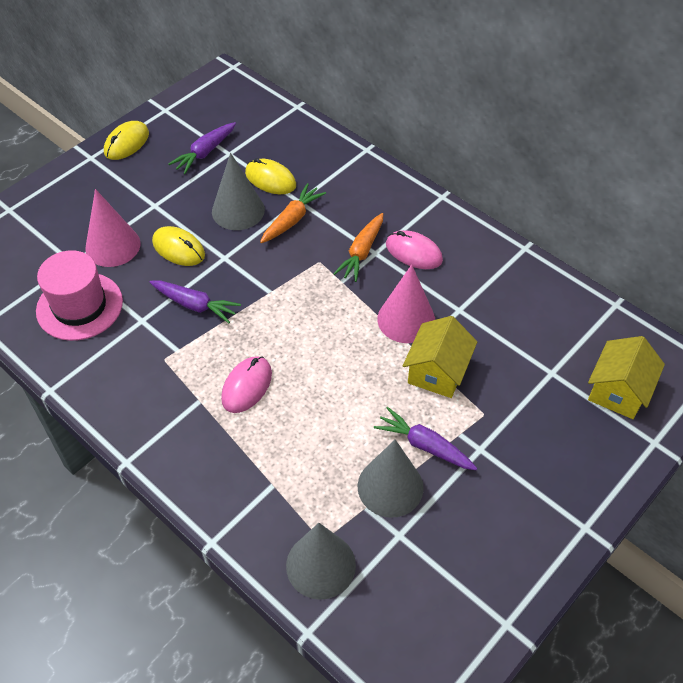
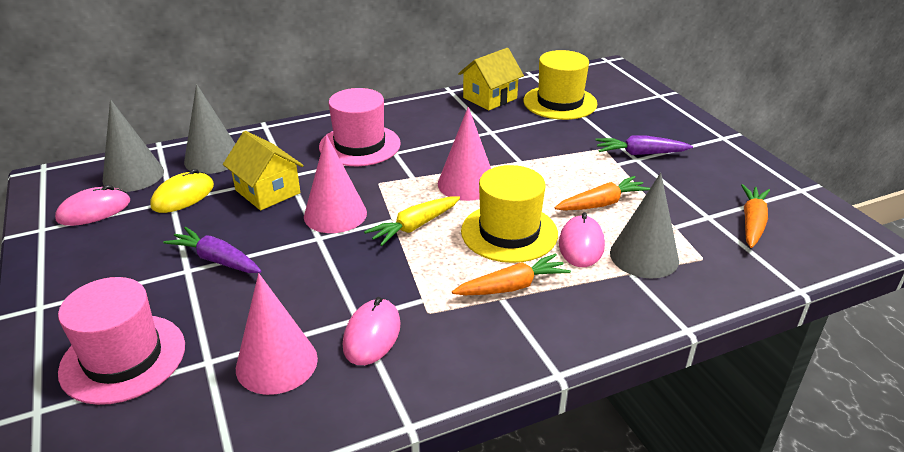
orange carrot: 2 -> 3
pink cone: 2 -> 3
pink hat: 1 -> 2
pink mouse: 2 -> 3
purple carrot: 3 -> 2
yellow carrot: 0 -> 1
yellow hat: 0 -> 2
yellow mouse: 3 -> 1

